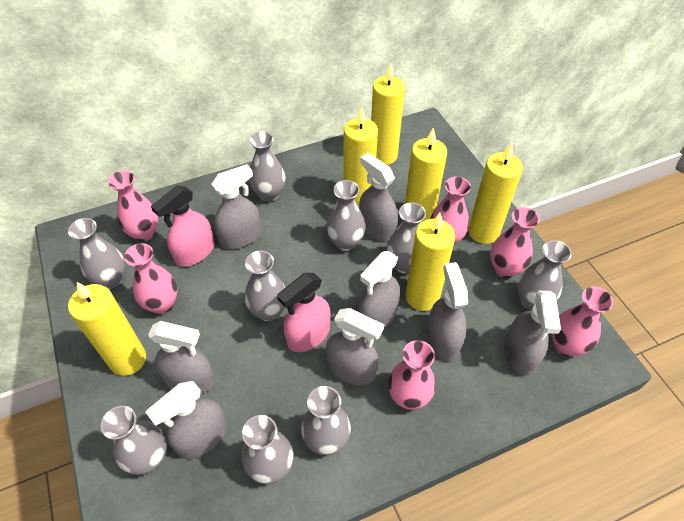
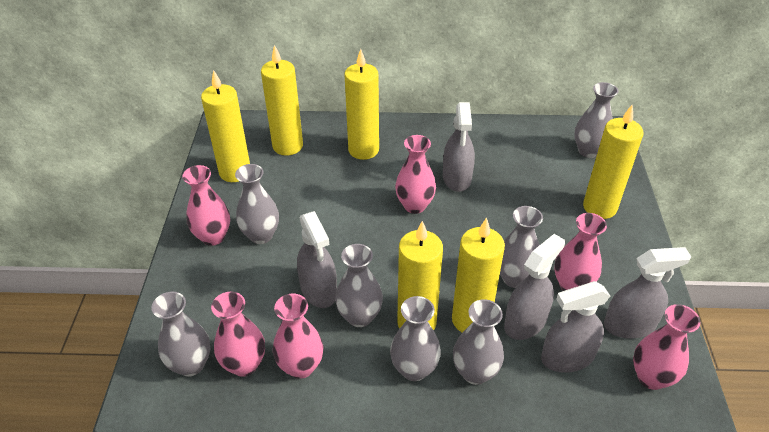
grey spray bottle: 8 -> 5
grey vase: 9 -> 7
pink spray bottle: 2 -> 0

